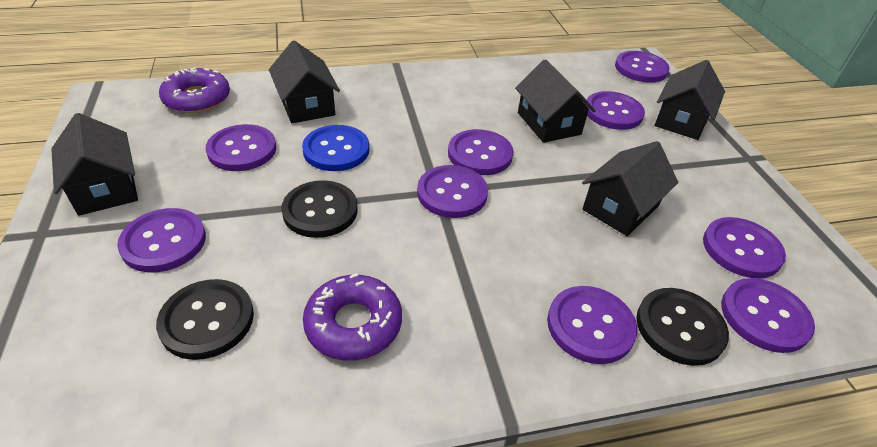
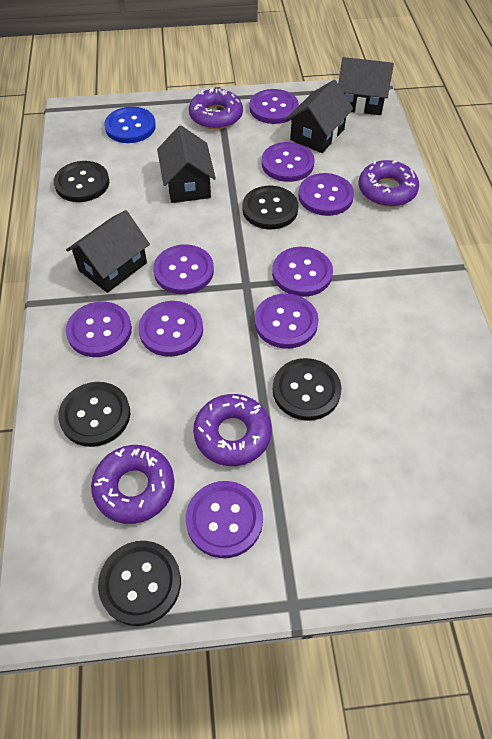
black button: 3 -> 5
black house: 5 -> 4
purple donut: 2 -> 4

